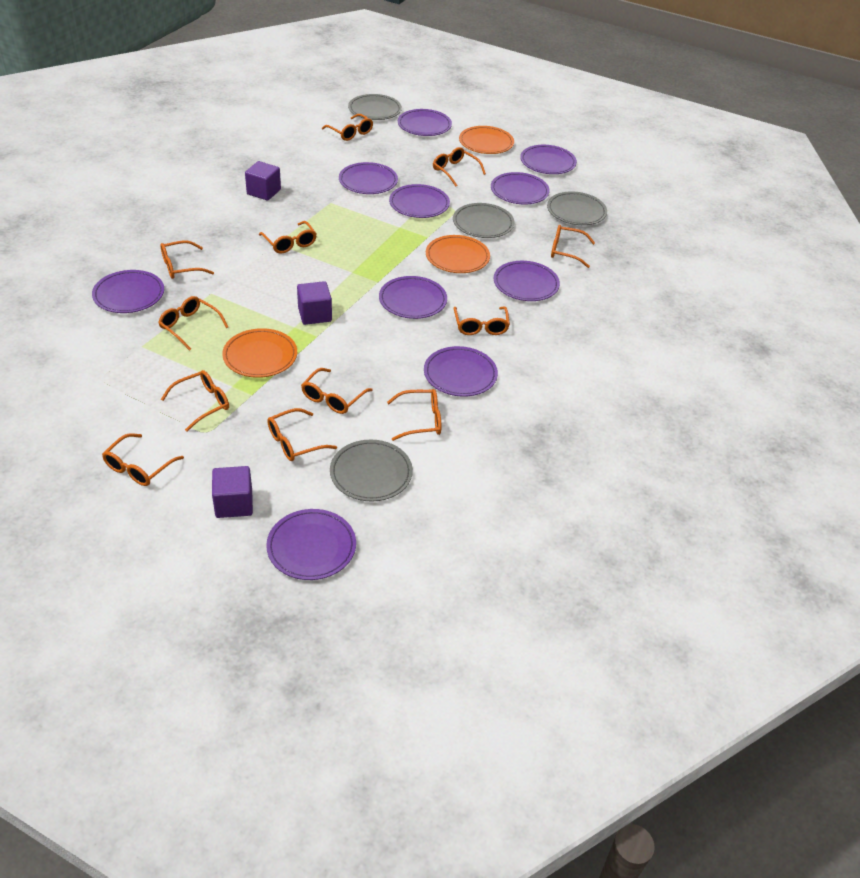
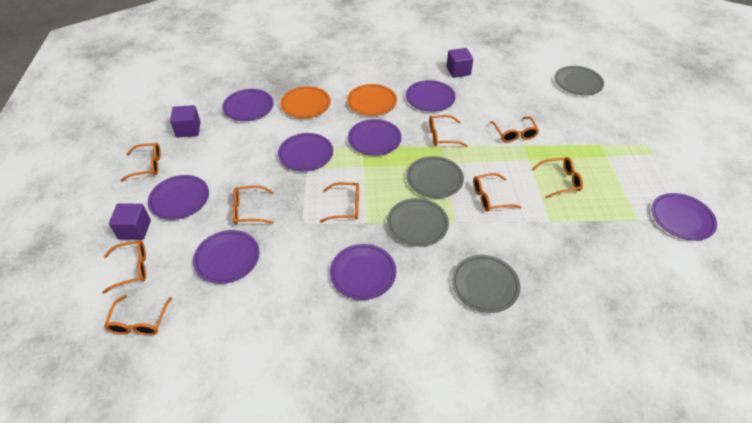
orange glasses: 12 -> 9
orange plate: 3 -> 2
purple plate: 10 -> 8

